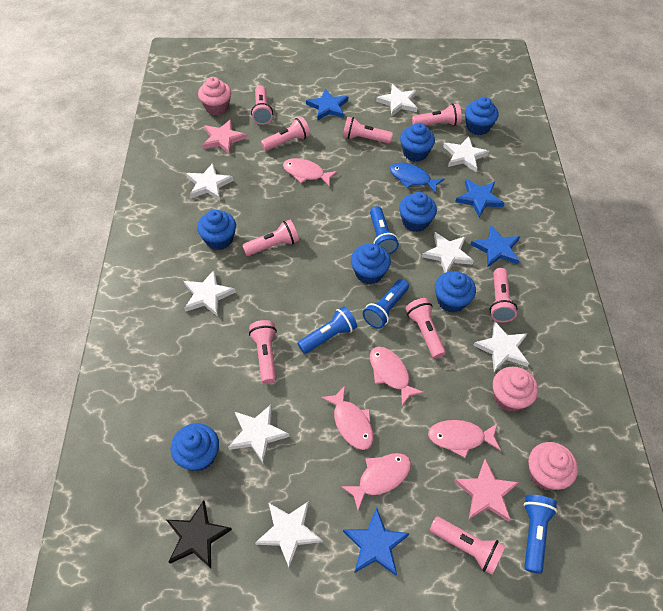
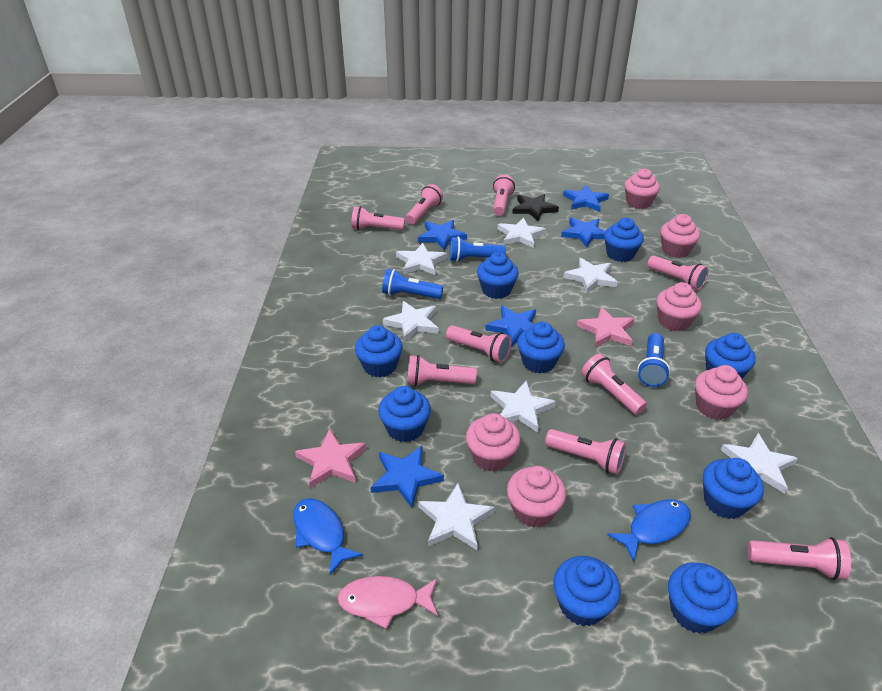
blue cupcake: 7 -> 9
blue fish: 1 -> 2
blue flashlight: 4 -> 3
blue star: 4 -> 5
pink cupcake: 3 -> 6
pink fish: 5 -> 1
white star: 8 -> 7

